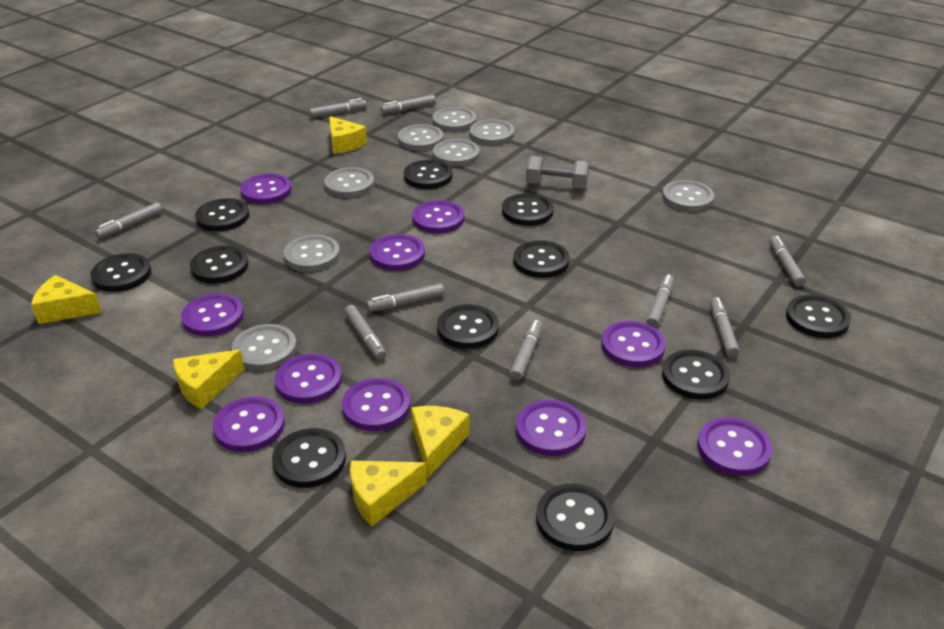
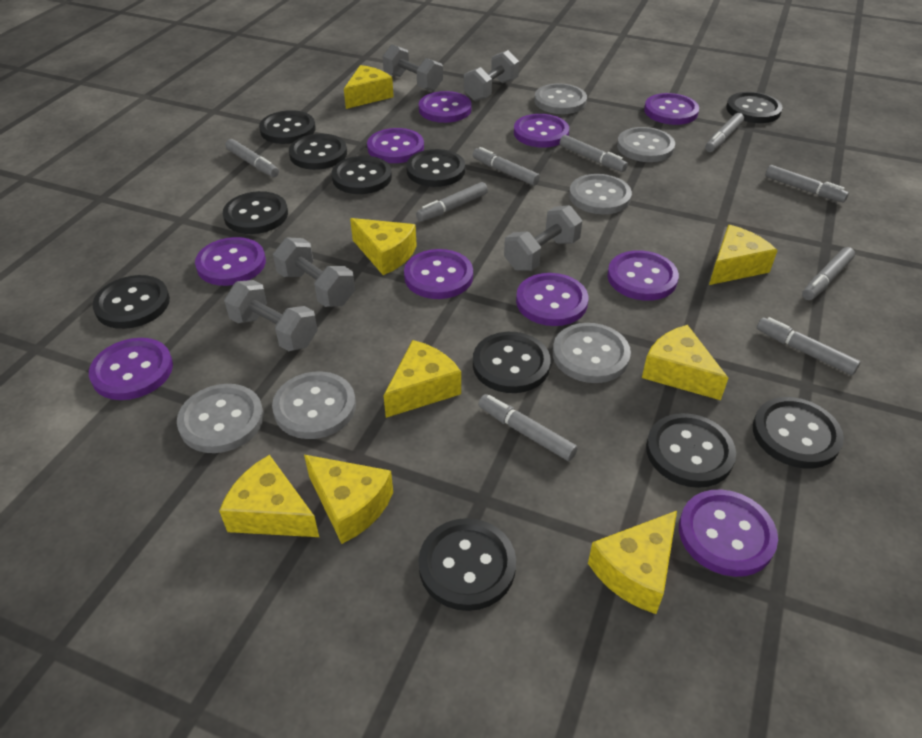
grey button: 8 -> 6
grey dumbbell: 1 -> 5
yellow cheese: 5 -> 8

